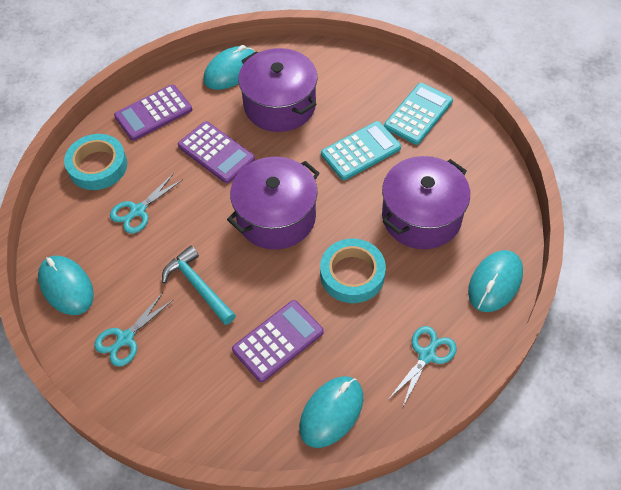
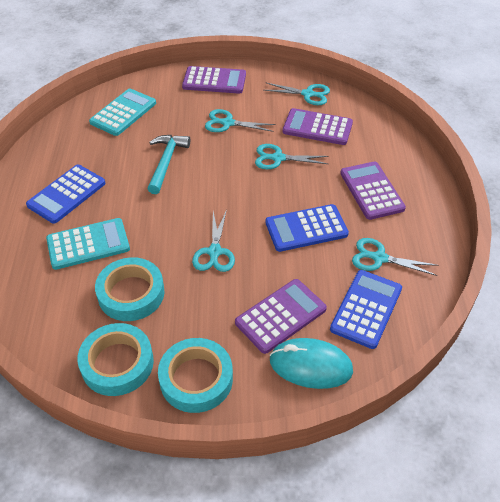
blue calculator: 0 -> 3
purple calculator: 3 -> 4
purple pot: 3 -> 0
turquoise mouse: 4 -> 1
turquoise scissors: 3 -> 5
turquoise tape: 2 -> 3

